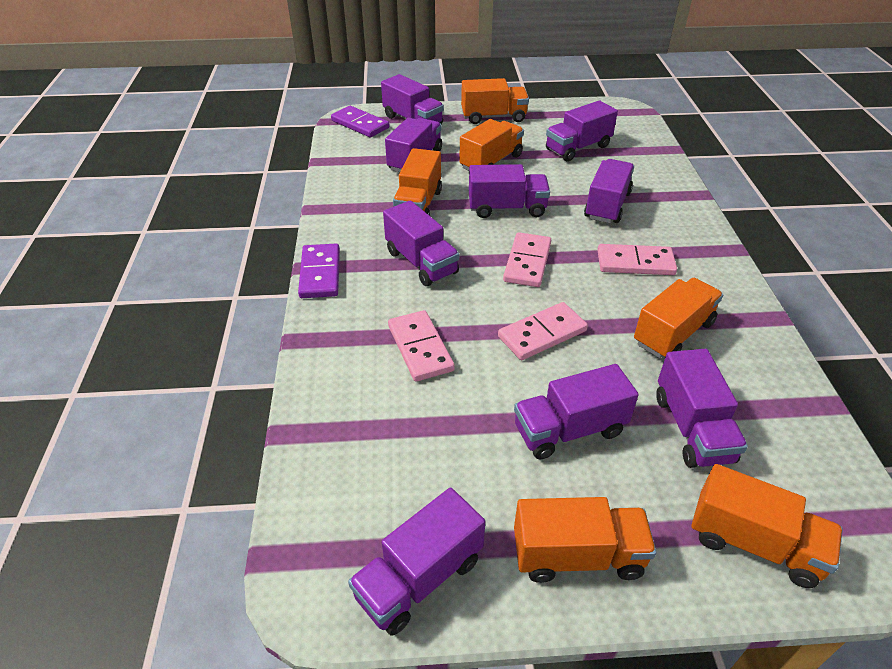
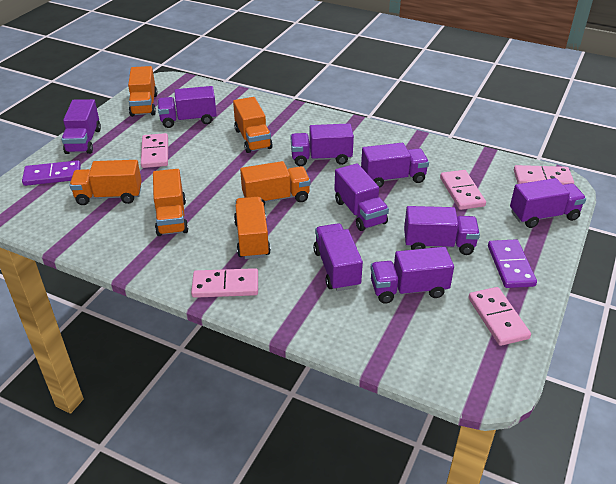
pink domino: 4 -> 5

